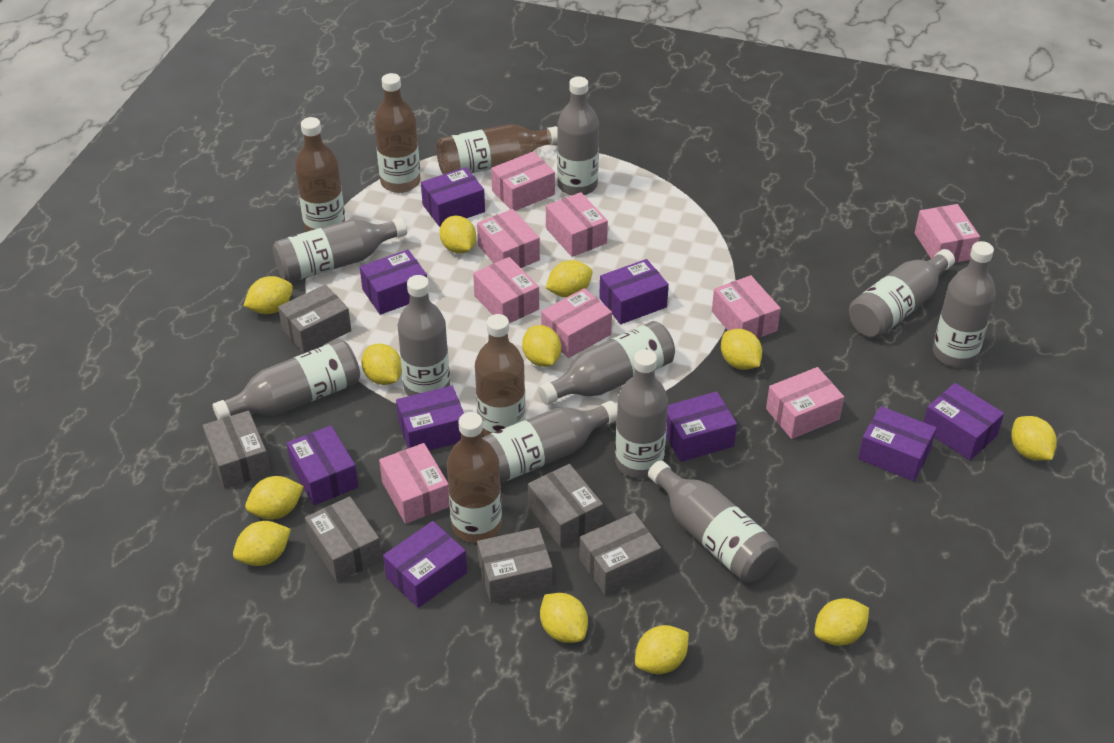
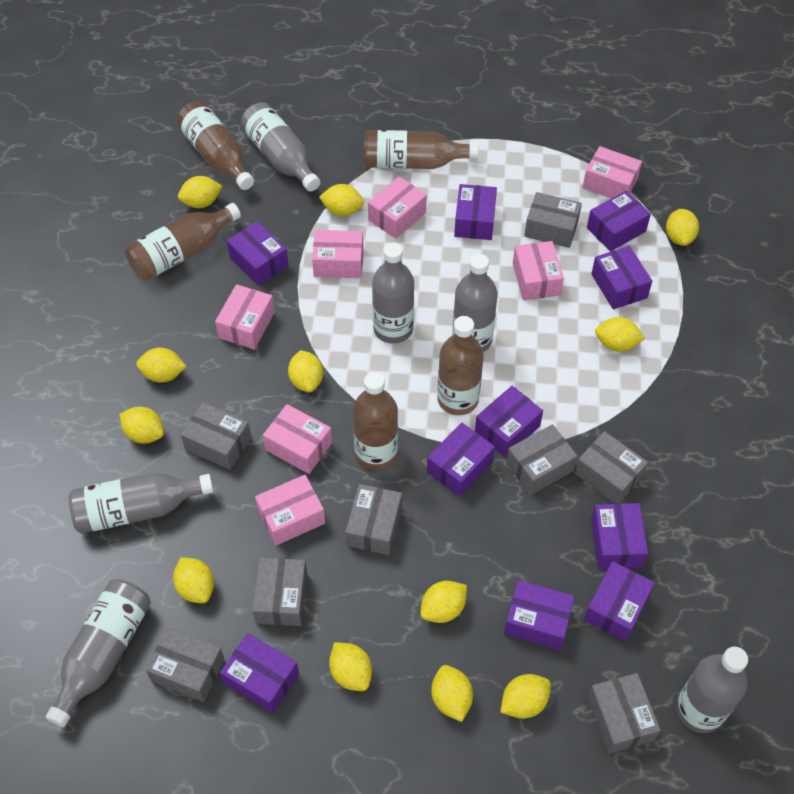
grey bottle: 10 -> 6
grey box: 6 -> 8
pink box: 9 -> 7
purple box: 9 -> 10

